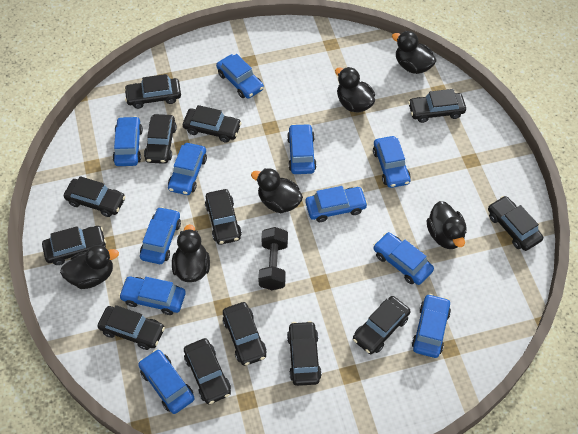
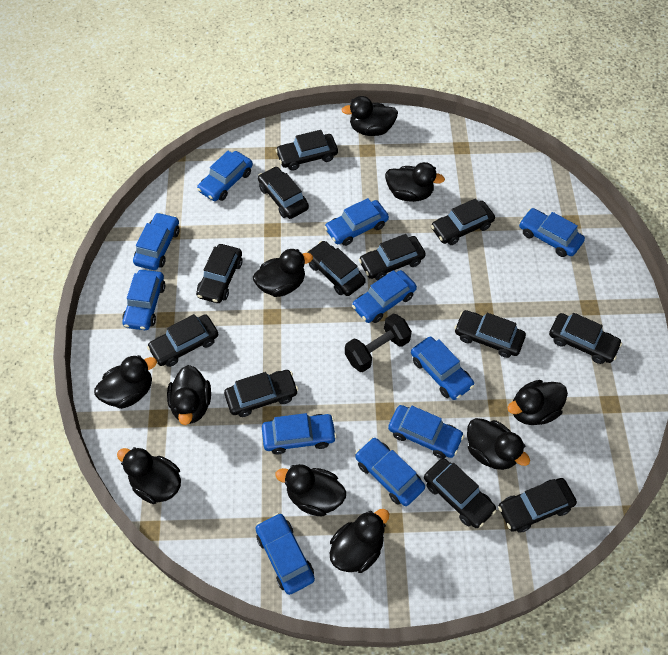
black car: 13 -> 12
black duck: 6 -> 10

